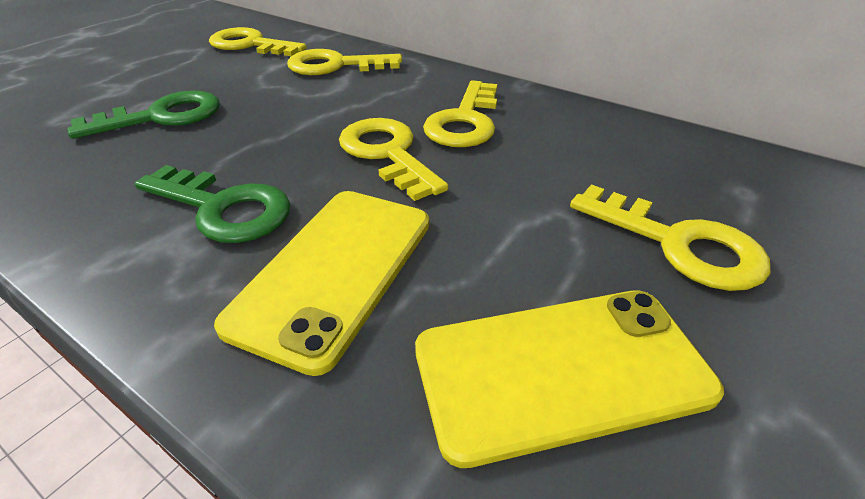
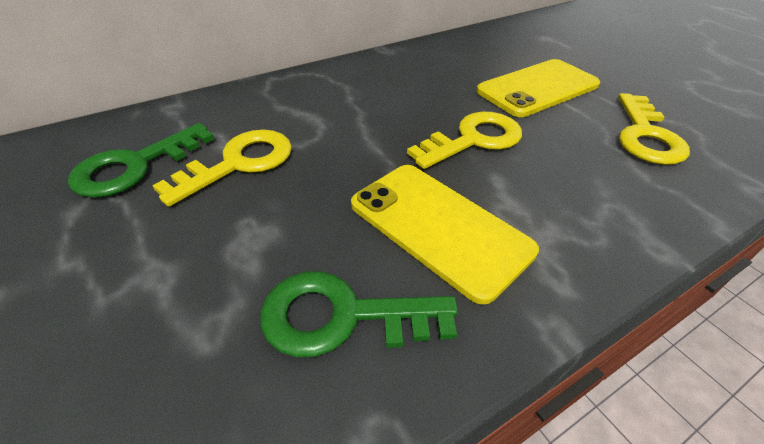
yellow key: 5 -> 3

